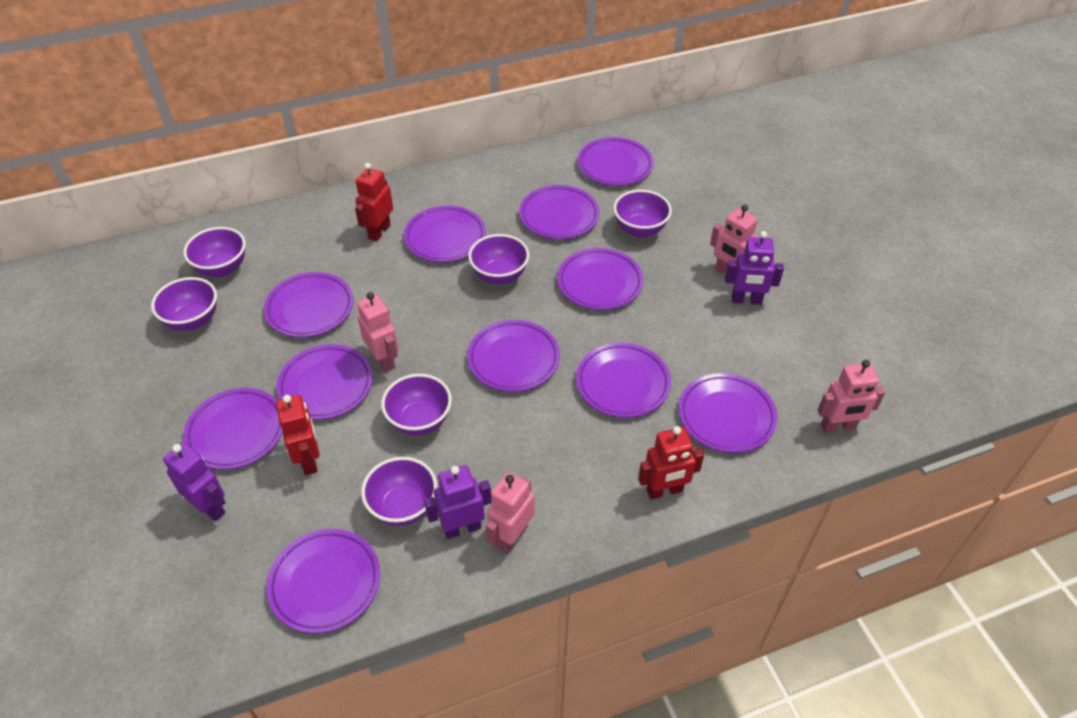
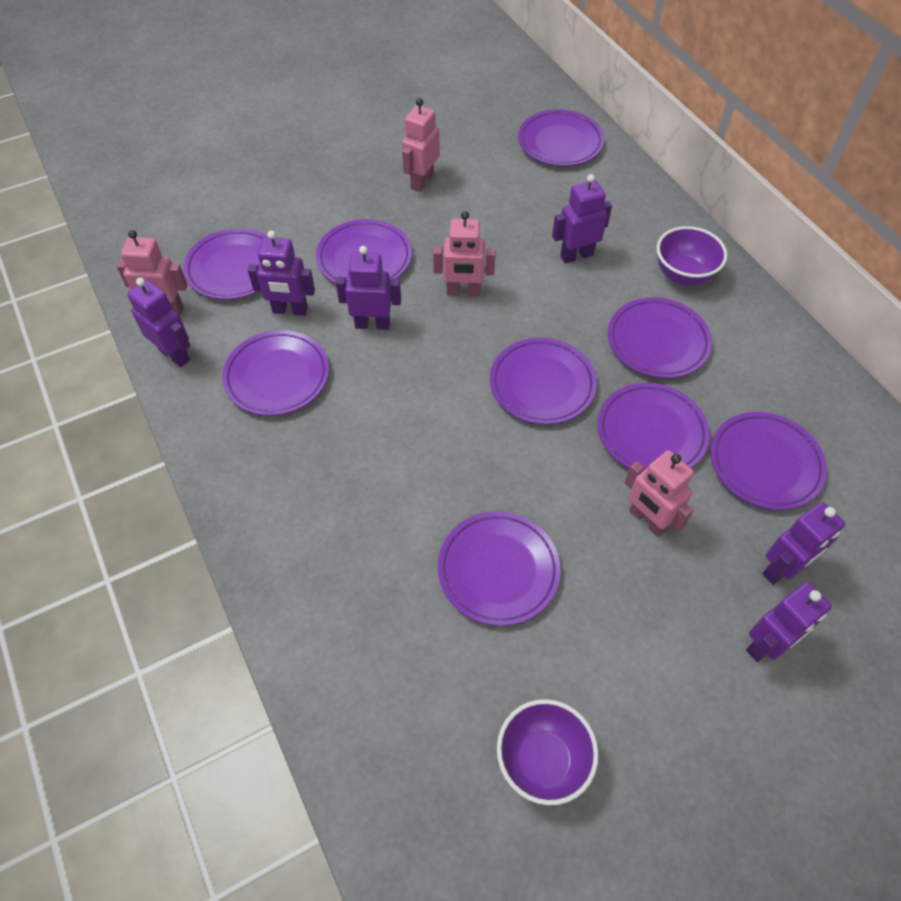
purple bowl: 6 -> 2
purple plate: 11 -> 9
purple robot: 3 -> 6
red robot: 3 -> 0

